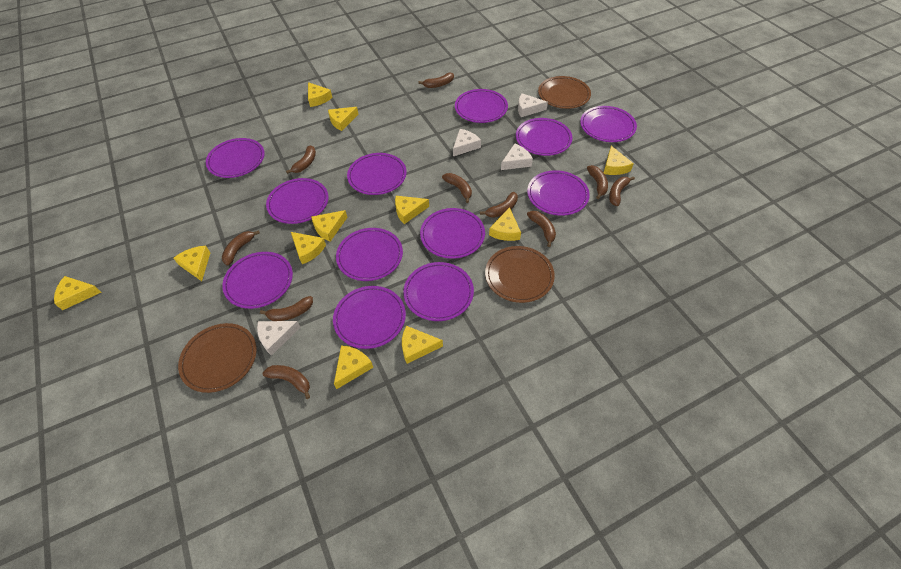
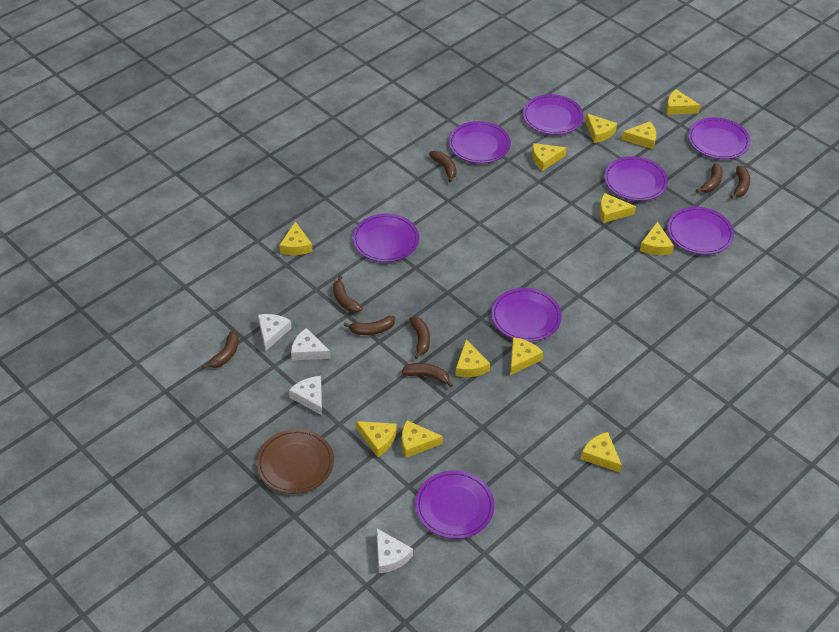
brown banana: 10 -> 8
brown plate: 3 -> 1
purple plate: 12 -> 8
yellow cheese: 11 -> 12

